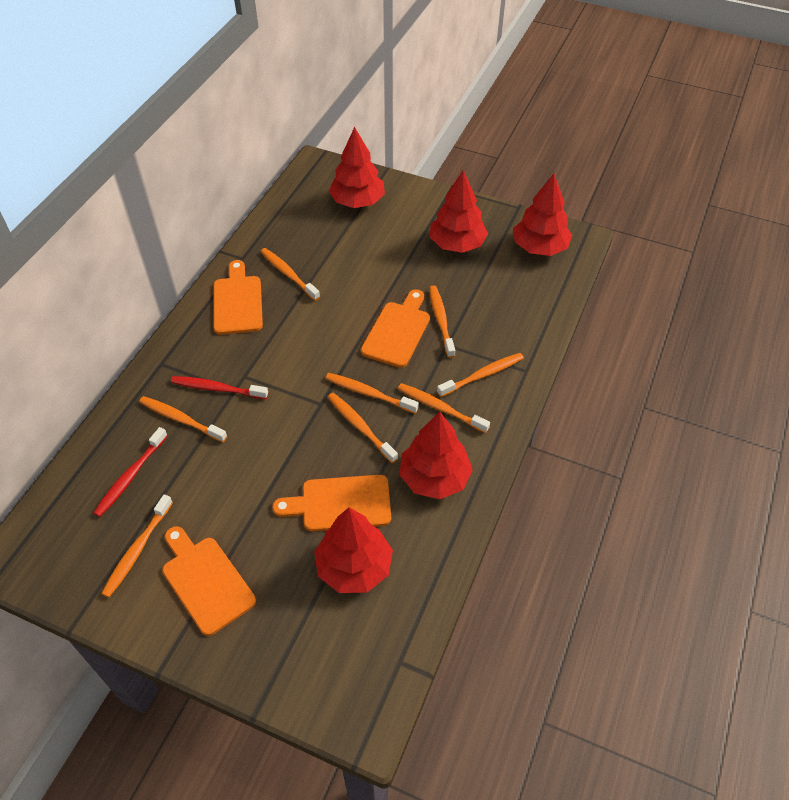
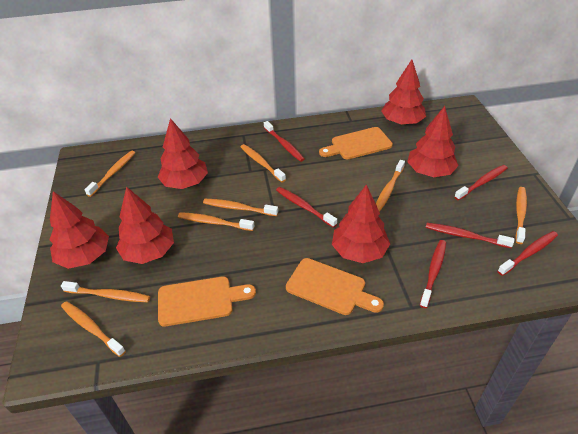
orange cutting board: 4 -> 3
red toothbrush: 2 -> 6
red tree: 5 -> 6

